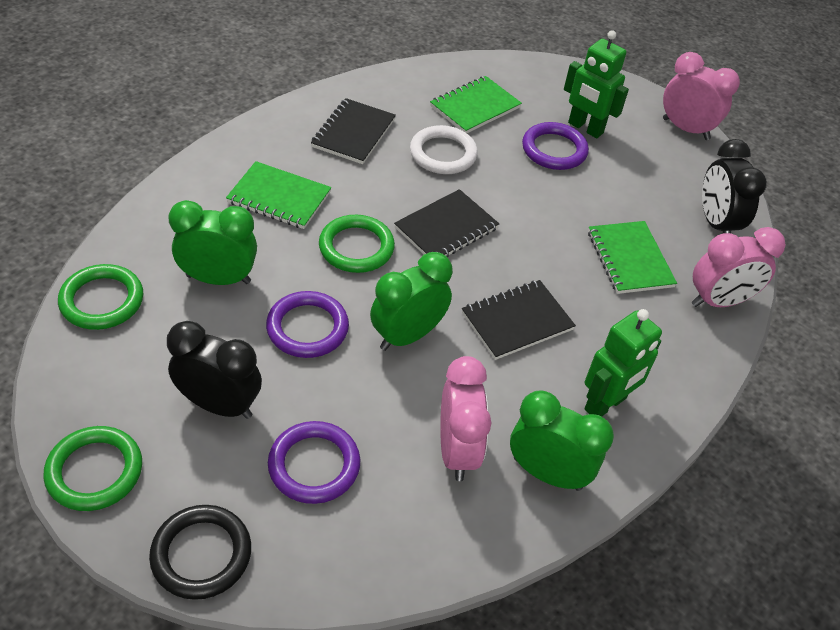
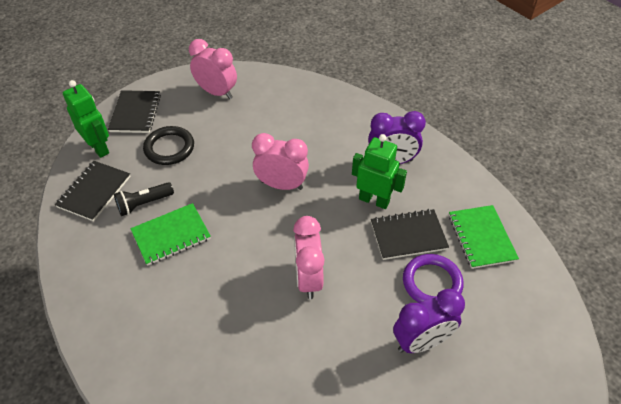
black clock: 2 -> 0
black flashlight: 0 -> 1
green clock: 3 -> 0
green notebook: 3 -> 2
green ring: 3 -> 0
purple clock: 0 -> 2
purple ring: 3 -> 1
white ring: 1 -> 0

